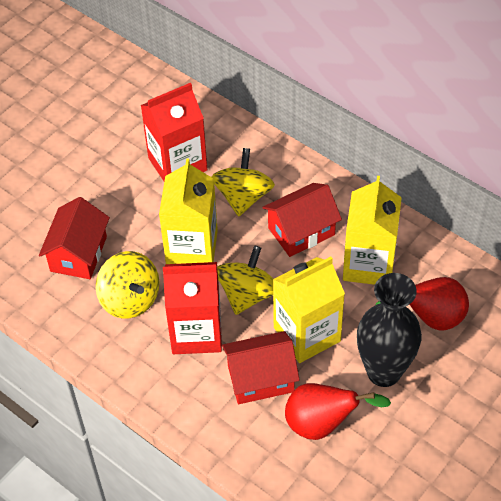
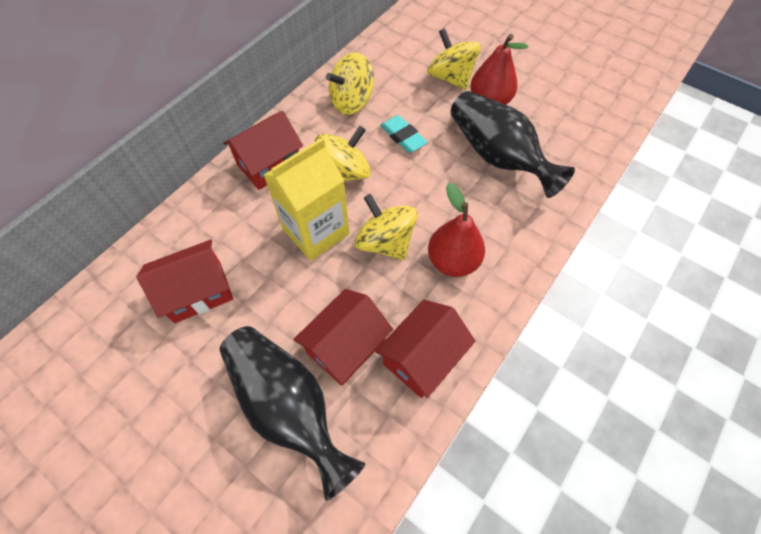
black vase: 1 -> 2
red carton: 2 -> 0
red house: 3 -> 4
turquoise eraser: 0 -> 1
yellow carton: 3 -> 1
yellow spinning top: 3 -> 4

